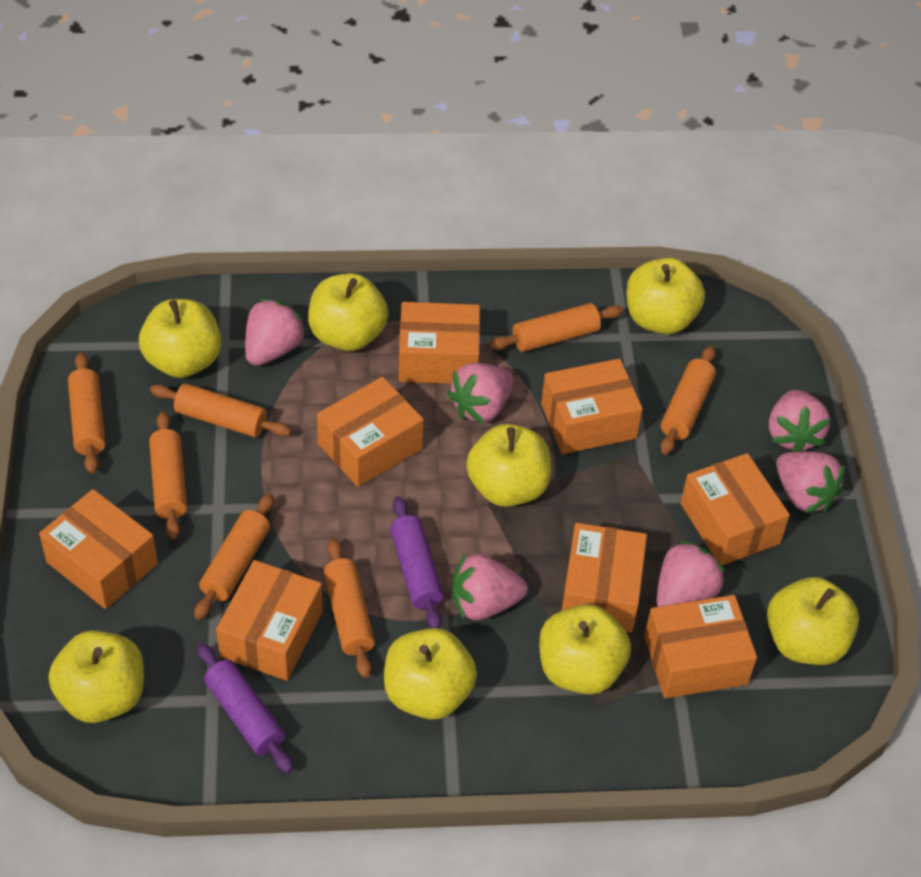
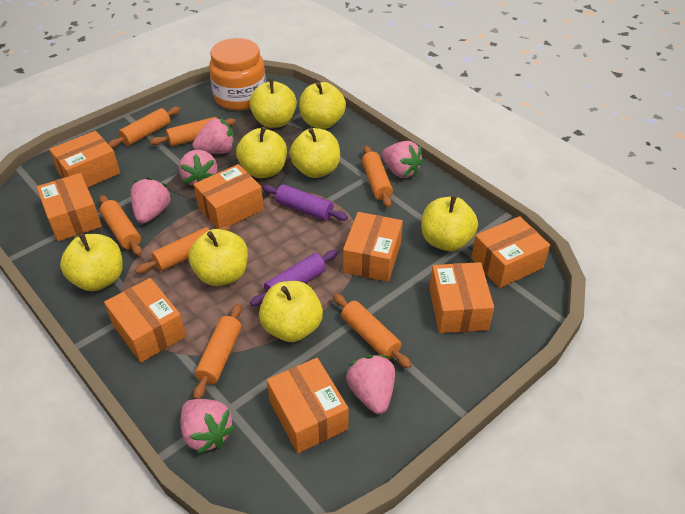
orange jar: 0 -> 1

